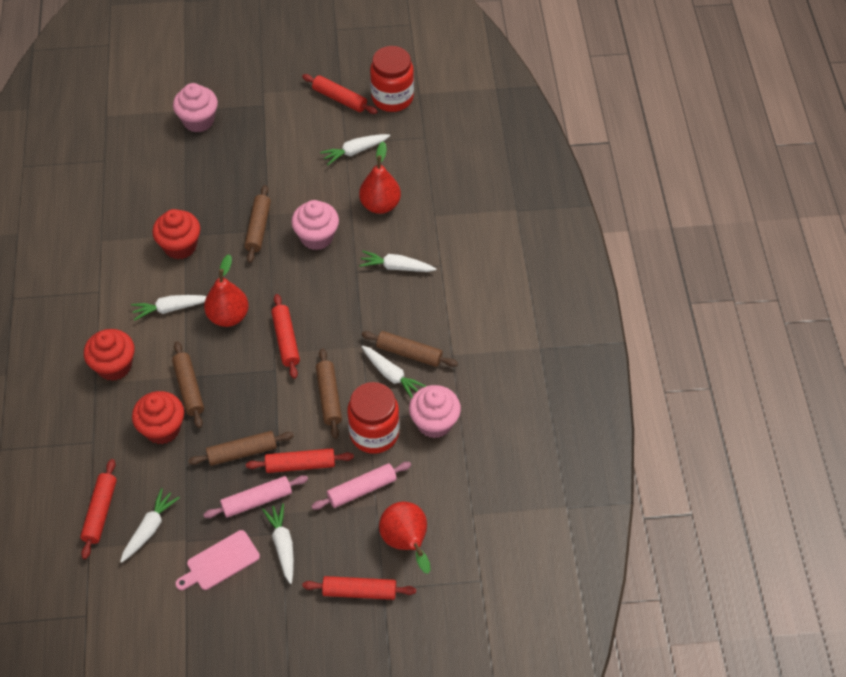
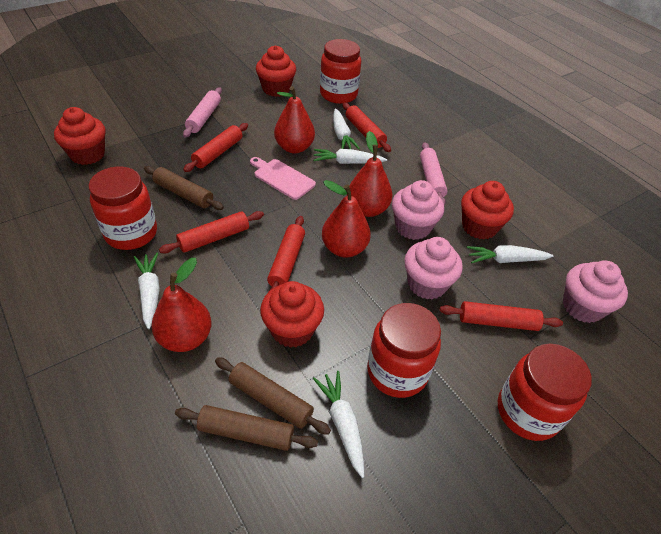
brown rolling pin: 5 -> 3
red cupcake: 3 -> 4
red jar: 2 -> 4
red pear: 3 -> 4
white carrot: 6 -> 5

